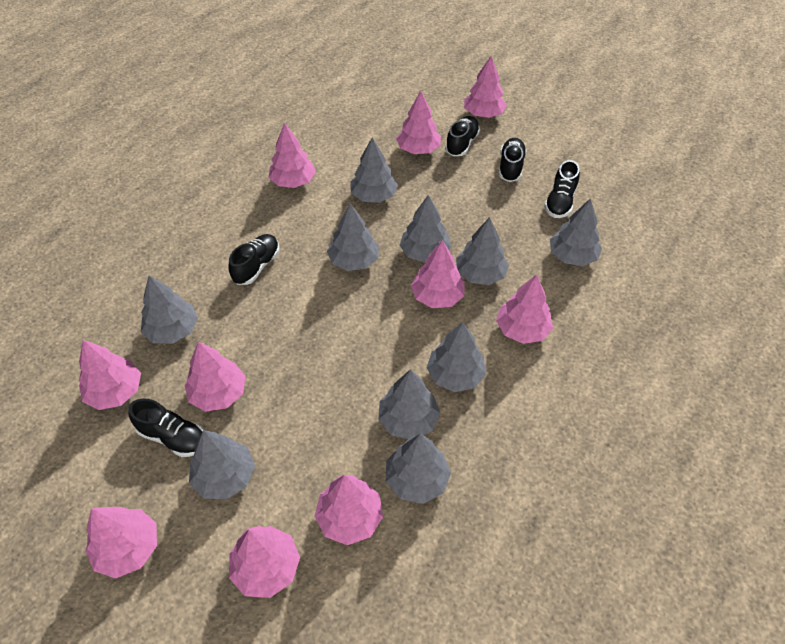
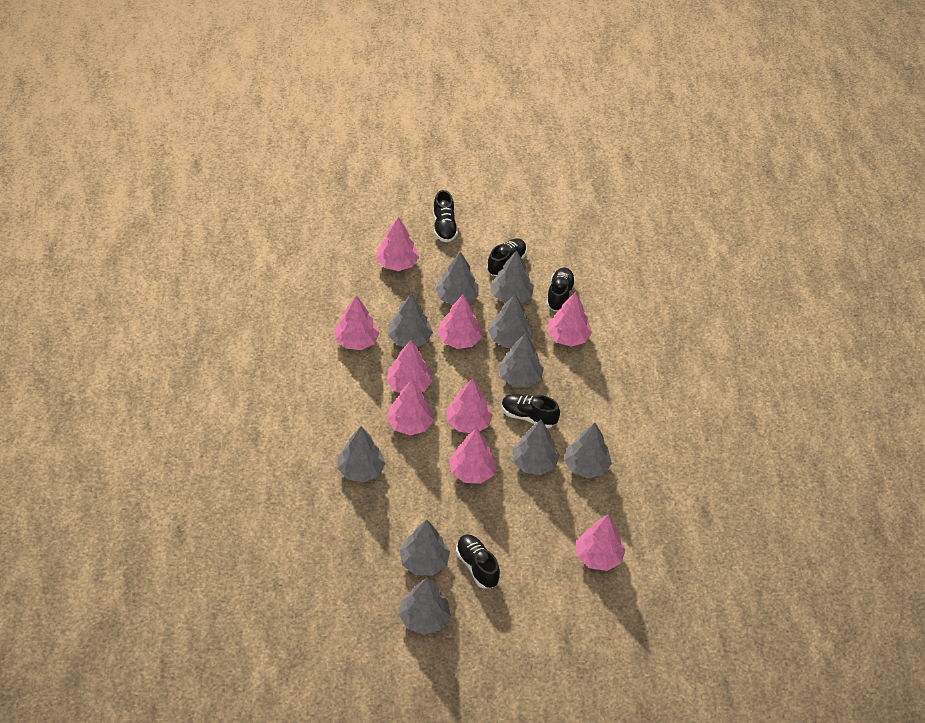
pink tree: 10 -> 9

